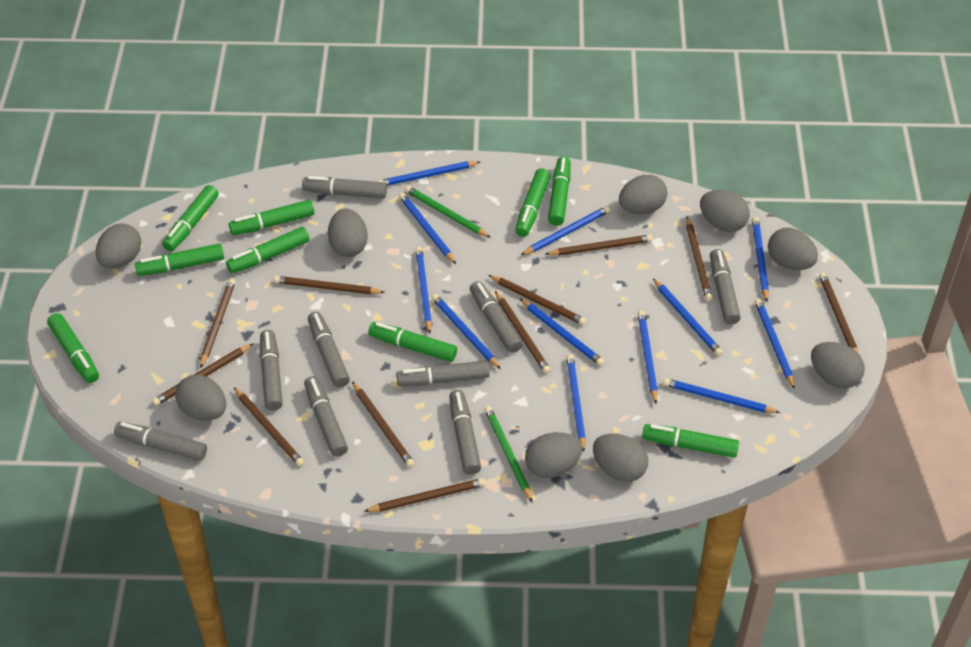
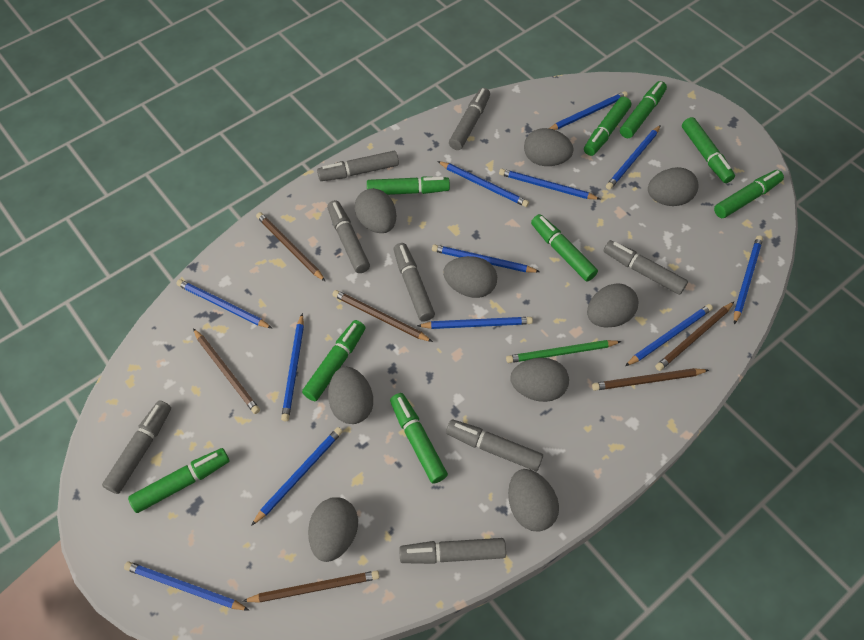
brown pencil: 11 -> 6
green pencil: 2 -> 1
grey marker: 9 -> 8

